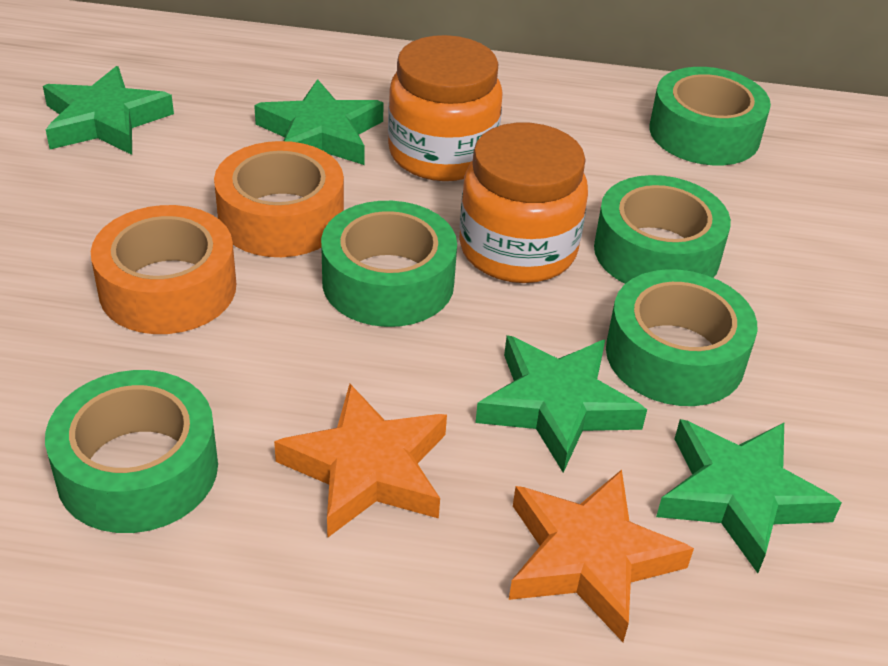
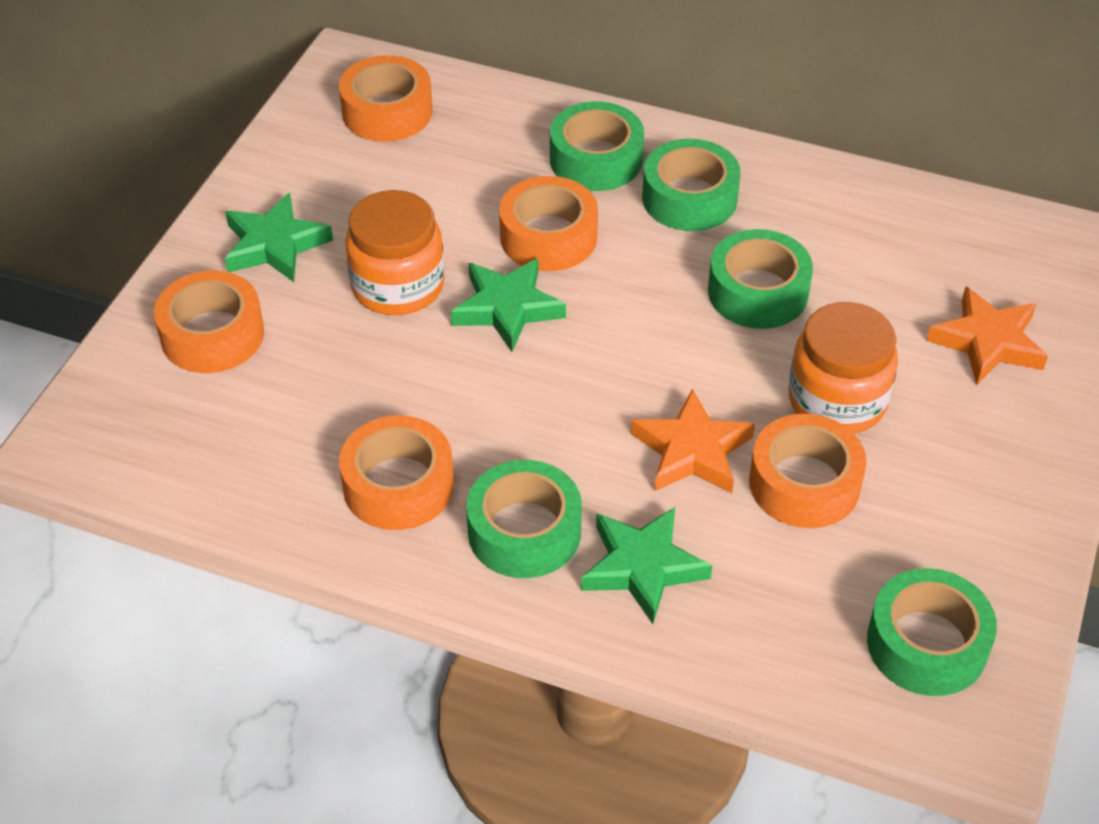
green star: 4 -> 3
orange tape: 2 -> 5

